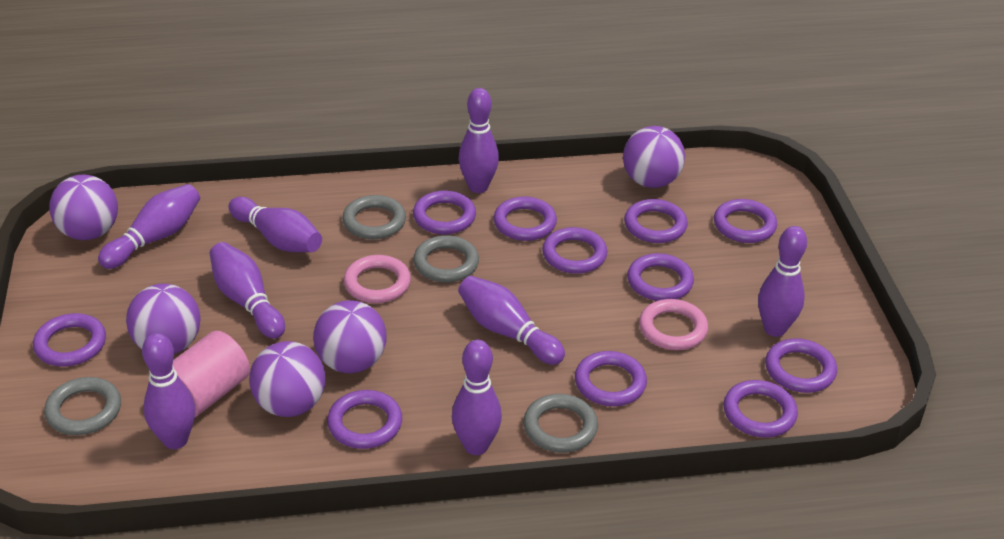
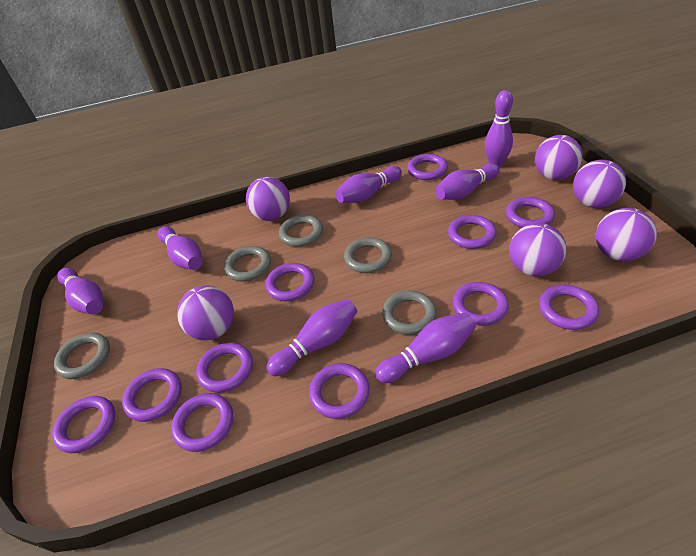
grey ring: 4 -> 5
pink cylinder: 1 -> 0
pink ring: 2 -> 0
purple ball: 5 -> 6
purple bowling pin: 8 -> 7

